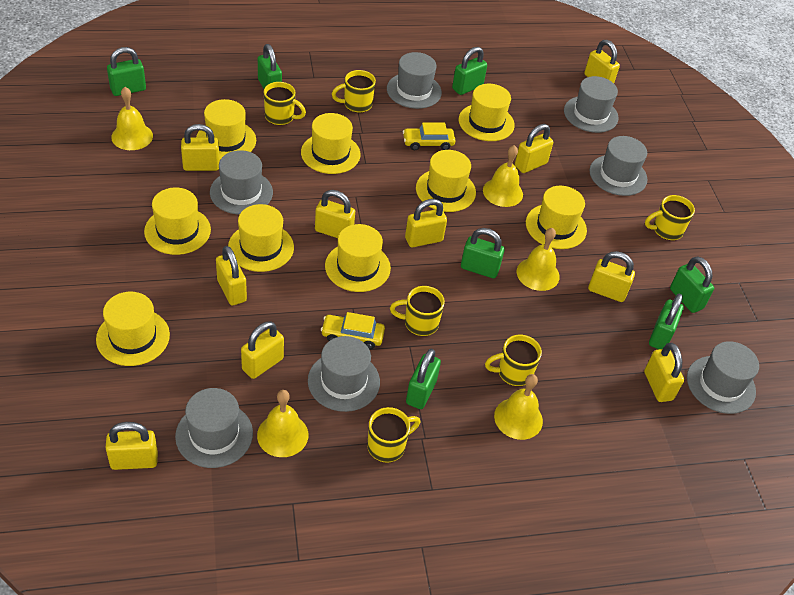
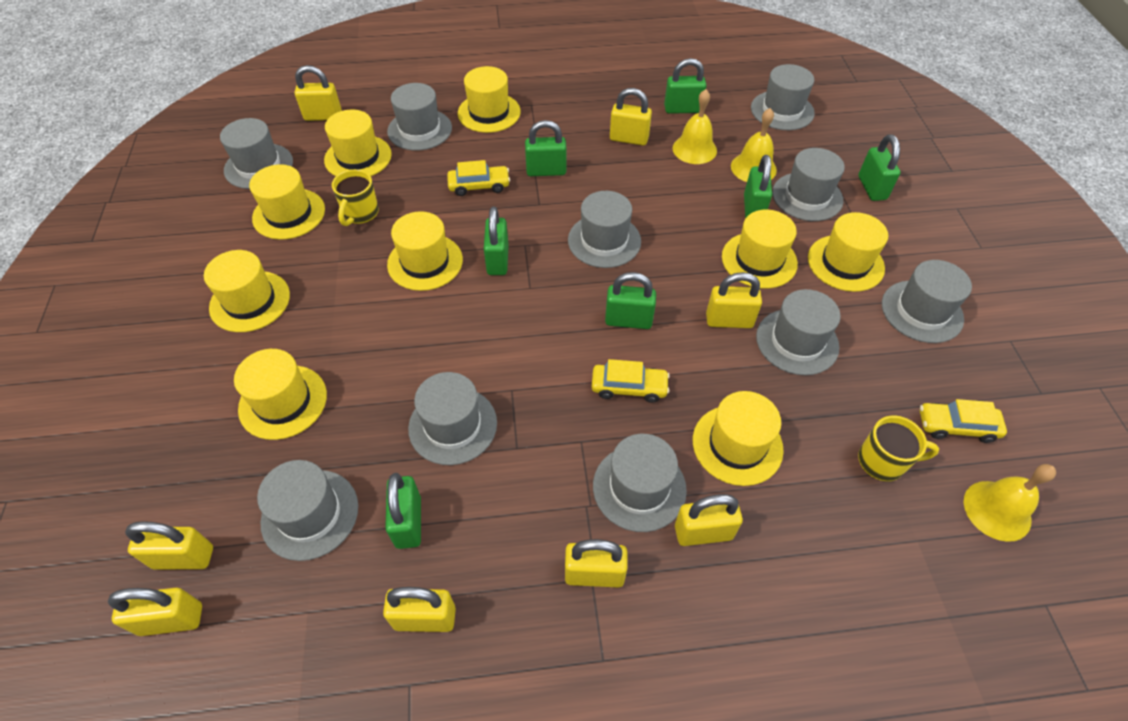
grey hat: 7 -> 10
yellow bell: 5 -> 3
yellow car: 2 -> 3
yellow mug: 6 -> 2
yellow padlock: 10 -> 8

